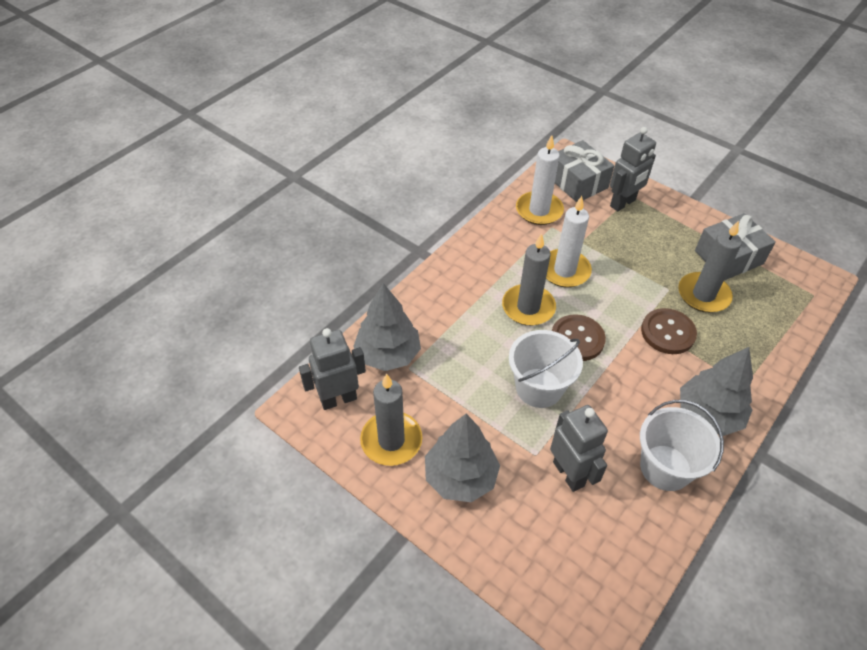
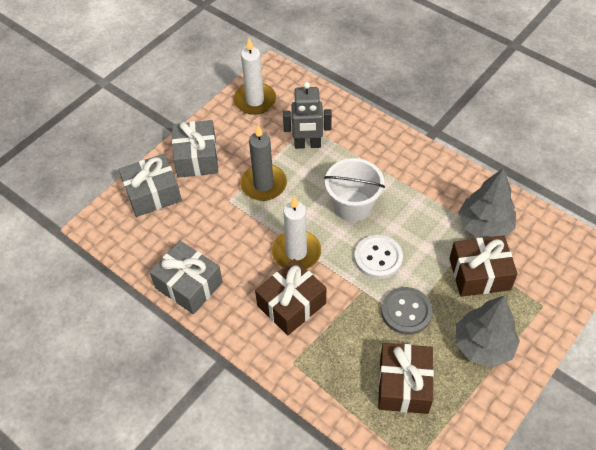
brown button: 2 -> 0
brown gift: 0 -> 3
grey button: 0 -> 1
grey candle: 3 -> 1
grey gift: 2 -> 3
grey robot: 3 -> 1
grey tree: 3 -> 2
white bucket: 2 -> 1
white button: 0 -> 1

